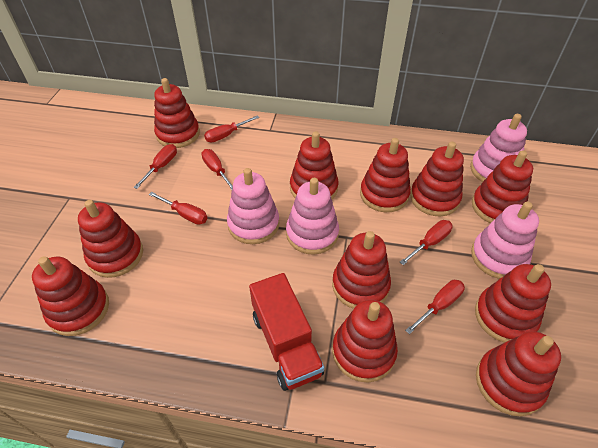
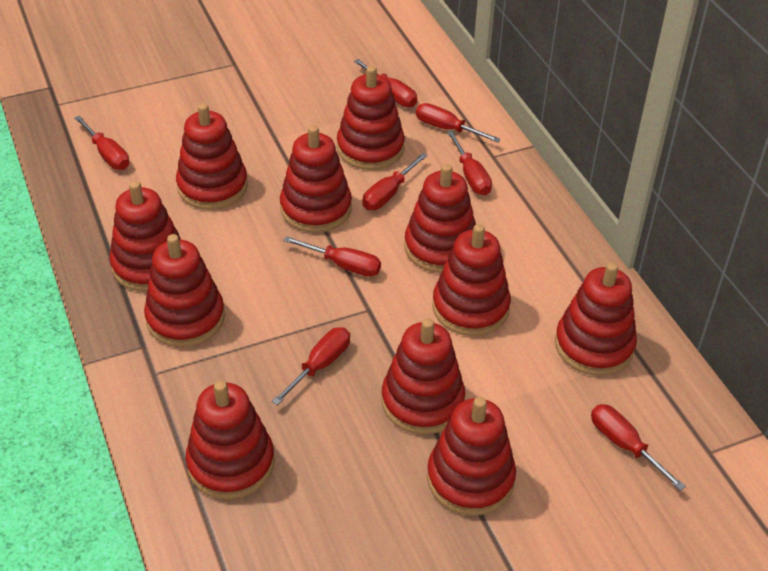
pink stacking toy: 4 -> 0
red screwdriver: 6 -> 8
red truck: 1 -> 0

